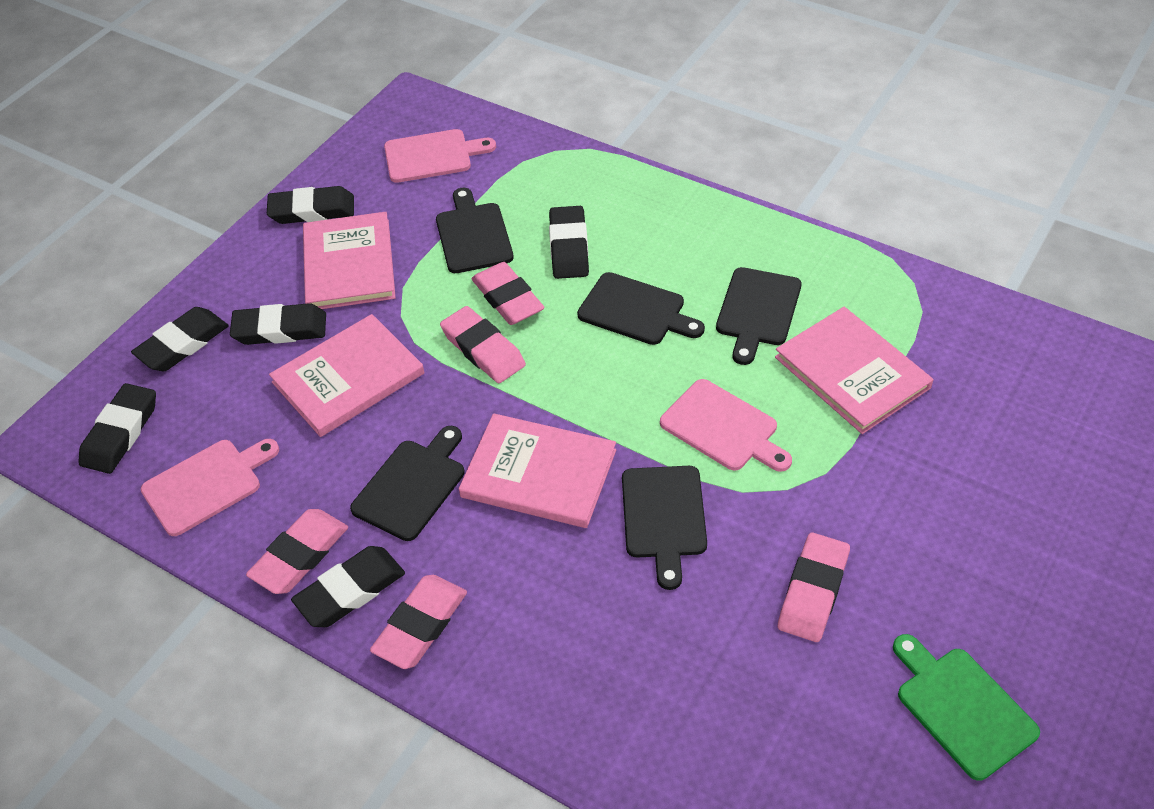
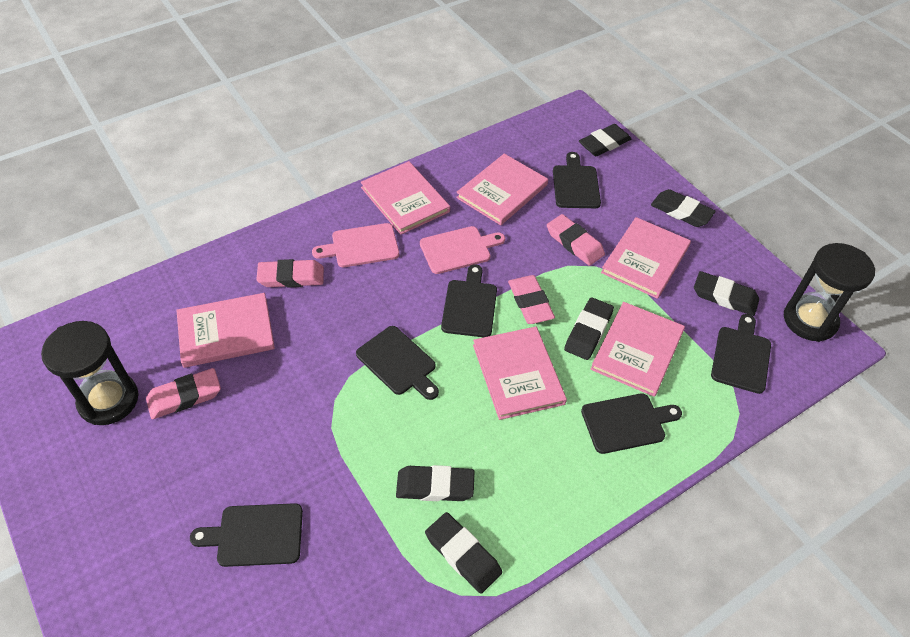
black cutting board: 5 -> 6
black hourglass: 0 -> 2
green cutting board: 1 -> 0
pink book: 4 -> 6
pink cutting board: 3 -> 2
pink eraser: 5 -> 4

